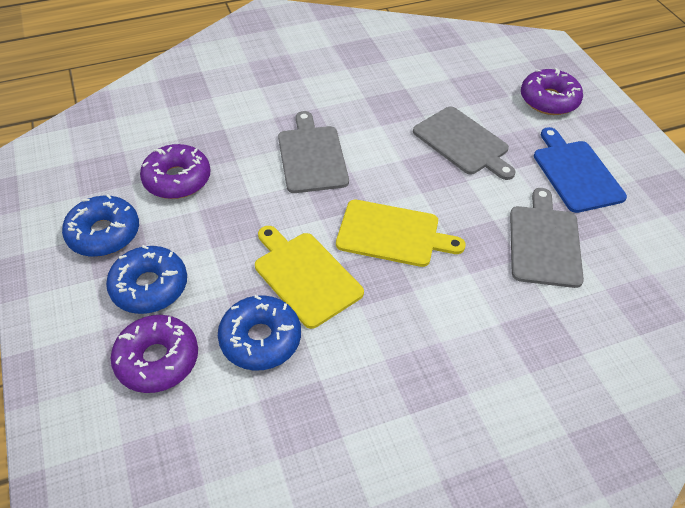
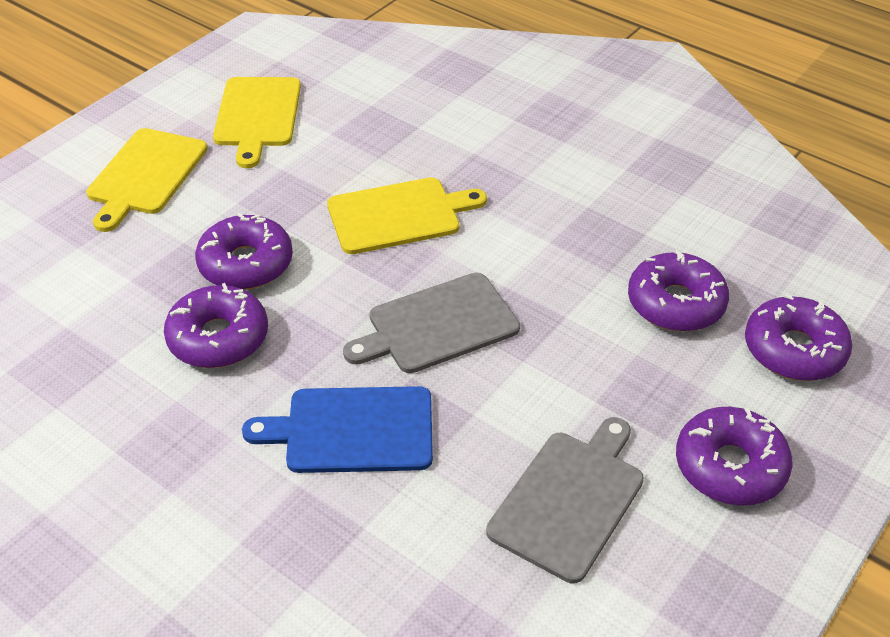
blue donut: 3 -> 0
grey cutting board: 3 -> 2
purple donut: 3 -> 5
yellow cutting board: 2 -> 3

